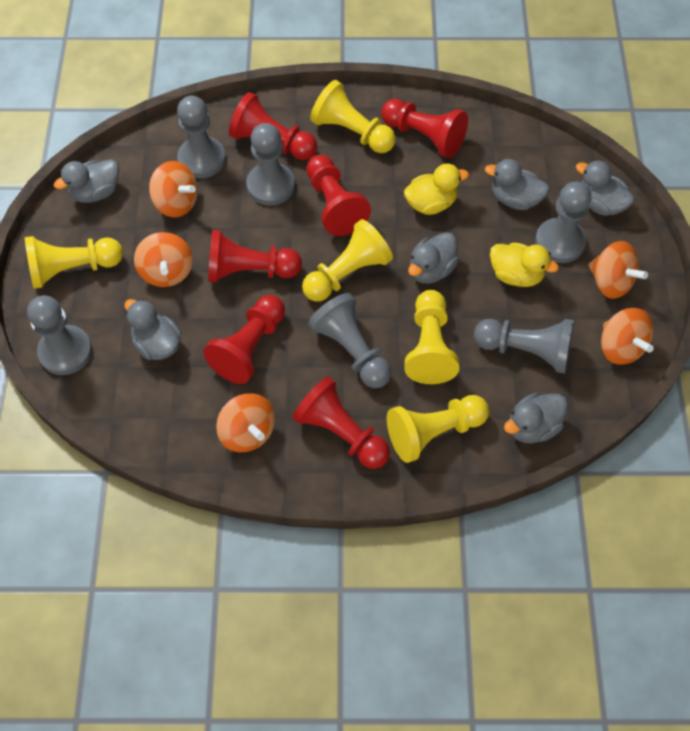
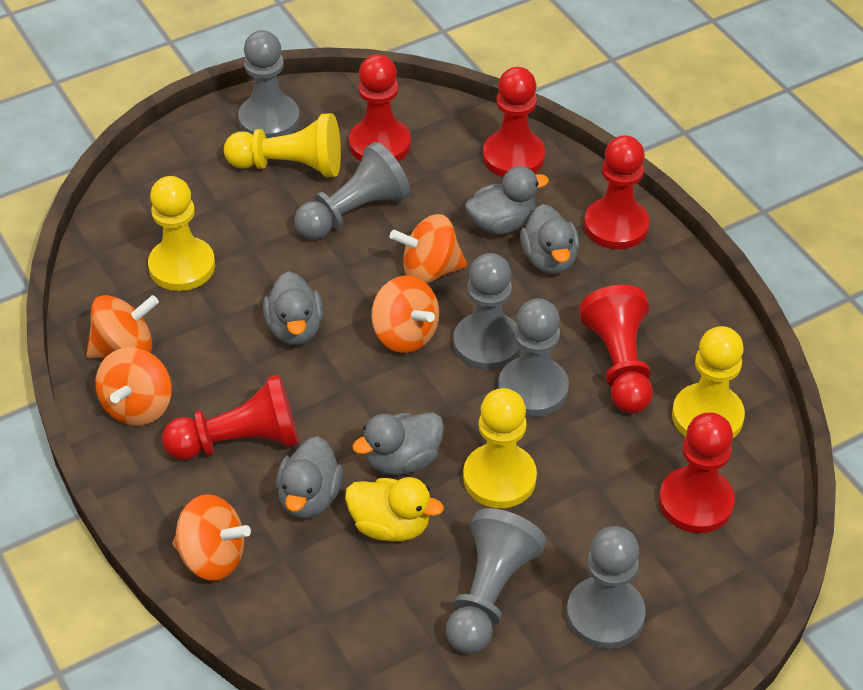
grey duck: 6 -> 5
yellow duck: 2 -> 1
yellow pawn: 5 -> 4

